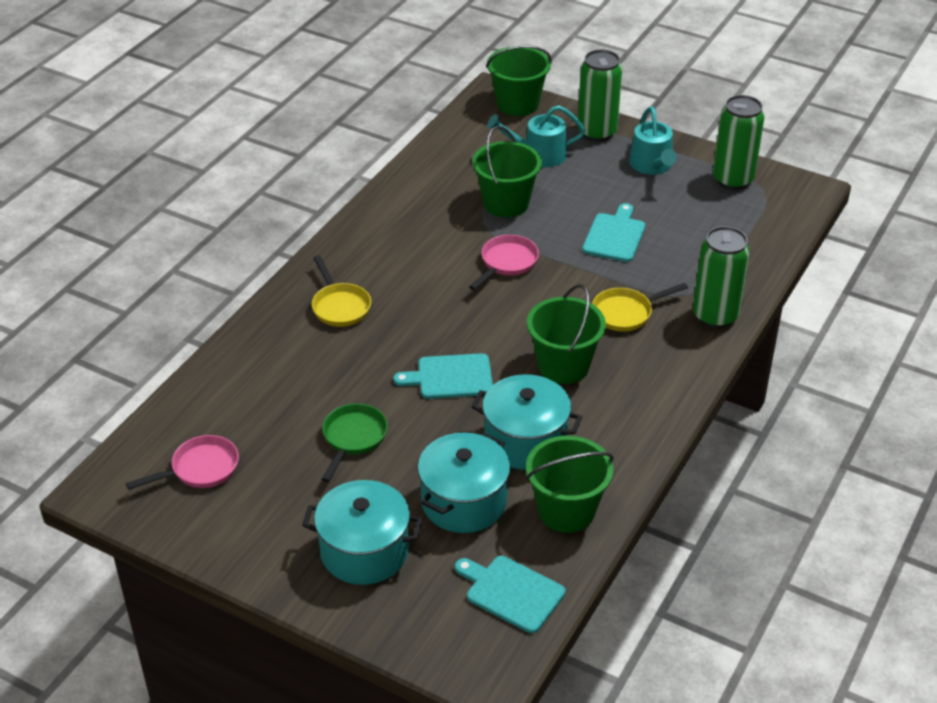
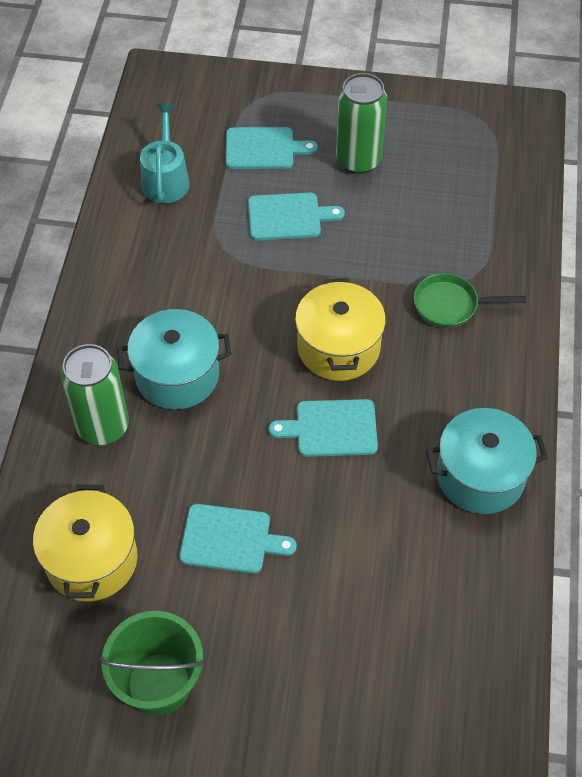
green bucket: 4 -> 1
green can: 3 -> 2
pink pan: 2 -> 0
turquoise cutting board: 3 -> 4
turquoise pot: 3 -> 2
turquoise watering can: 2 -> 1
yellow pan: 2 -> 0
yellow pot: 0 -> 2

